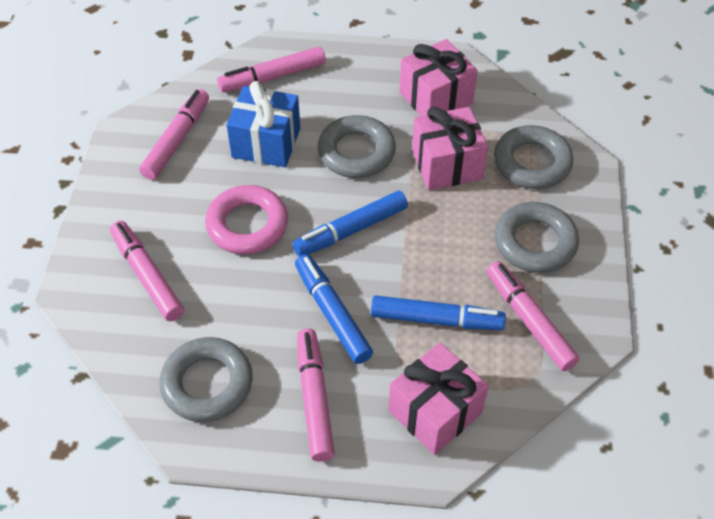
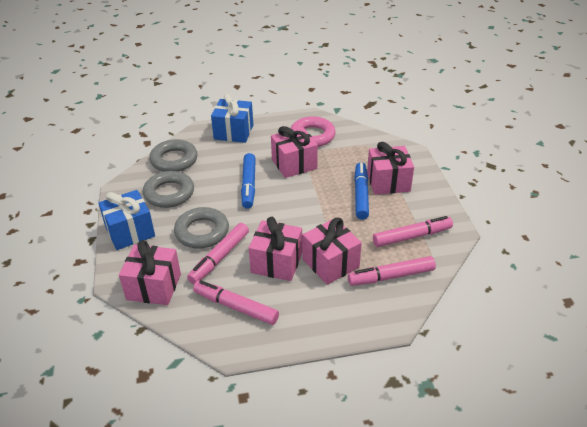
blue gift: 1 -> 2
blue marker: 3 -> 2
grey ring: 4 -> 3
pink gift: 3 -> 5
pink marker: 5 -> 4

